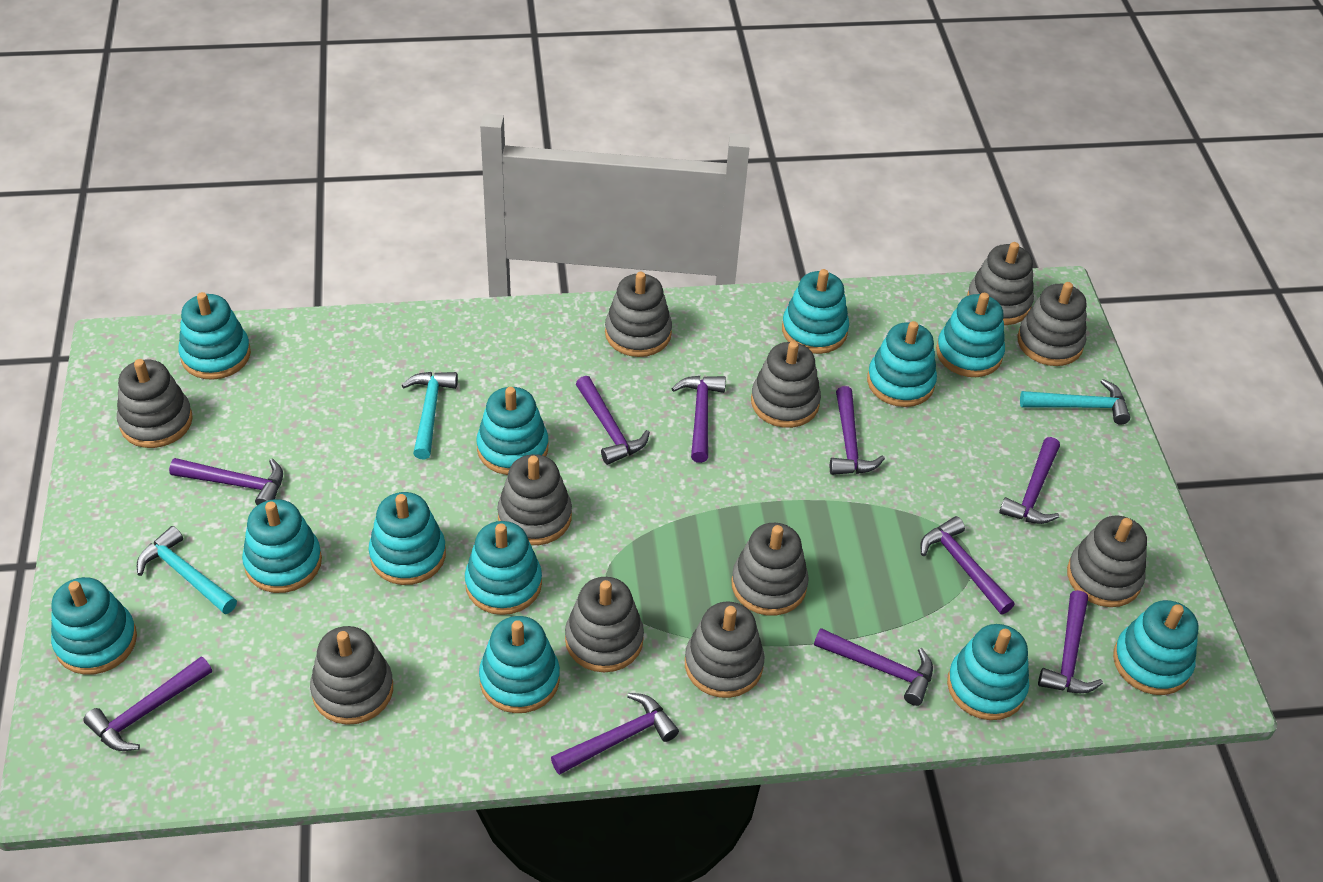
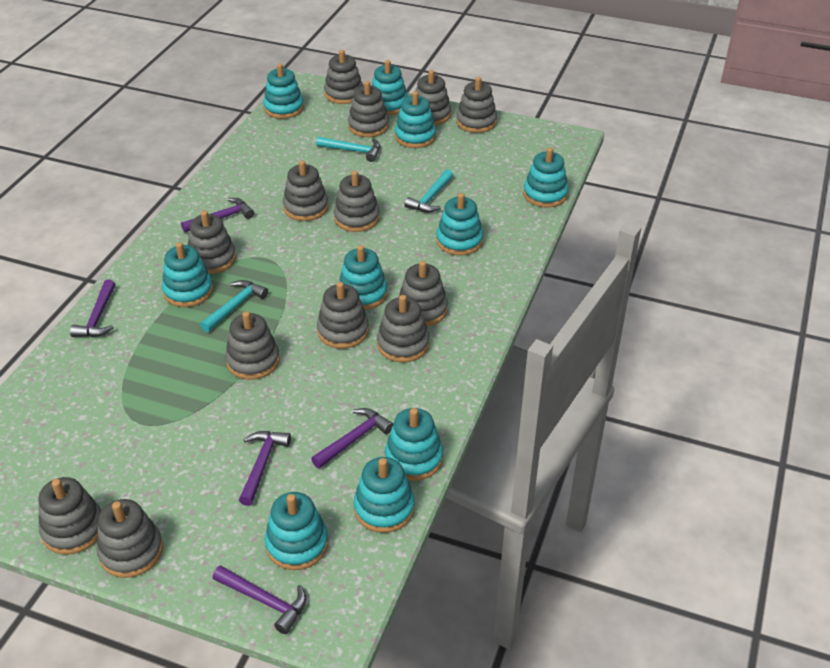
grey stacking toy: 11 -> 13
purple hammer: 10 -> 5
turquoise stacking toy: 12 -> 10

